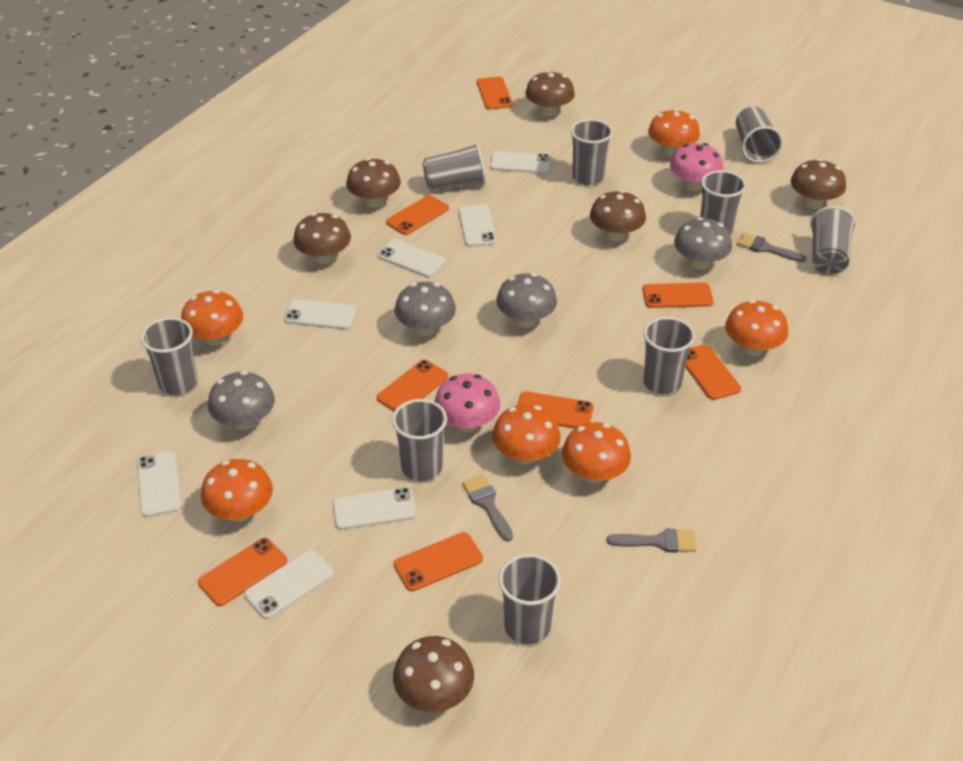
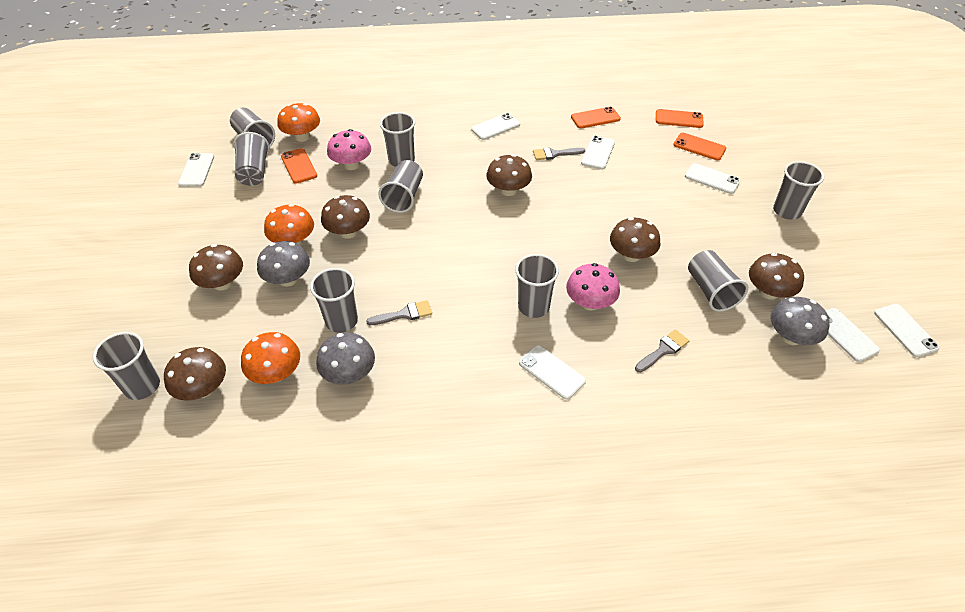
grey mushroom: 4 -> 3
orange mushroom: 6 -> 3
orange phone: 8 -> 4

